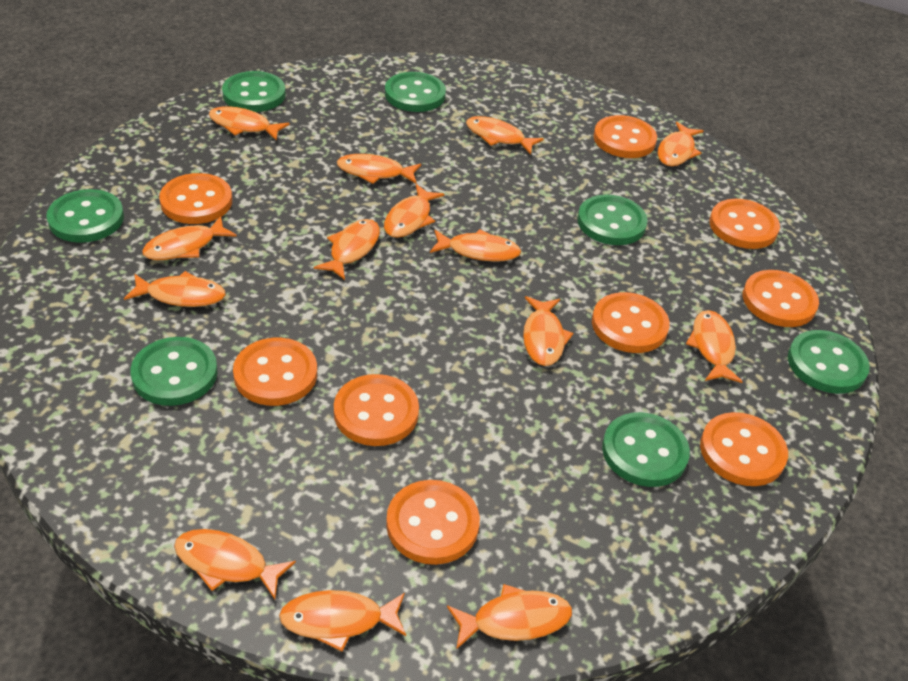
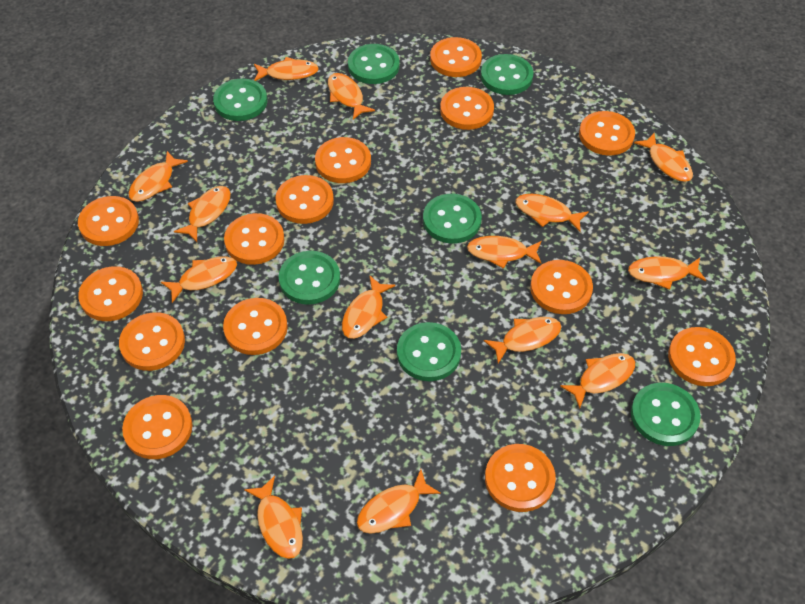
orange button: 9 -> 14

